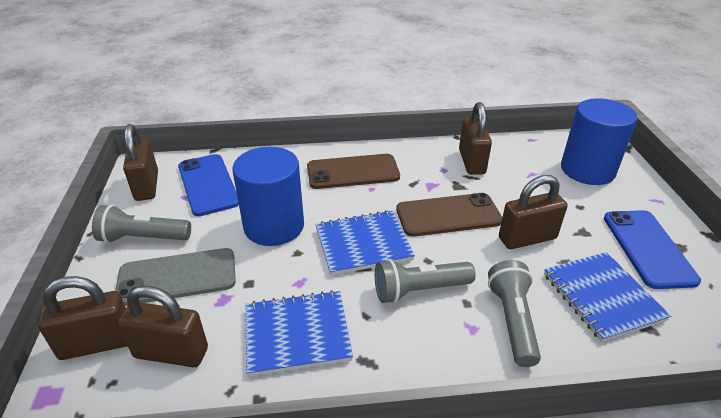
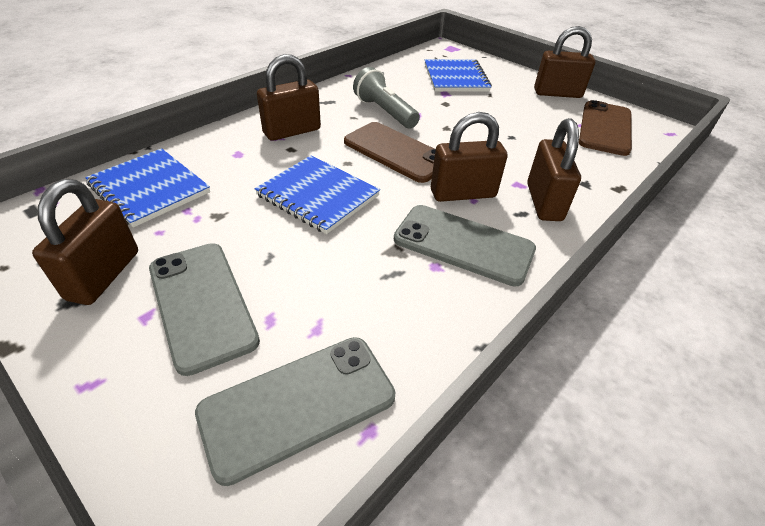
blue cylinder: 2 -> 0
blue phone: 2 -> 0
grey flashlight: 3 -> 1
grey phone: 1 -> 3

